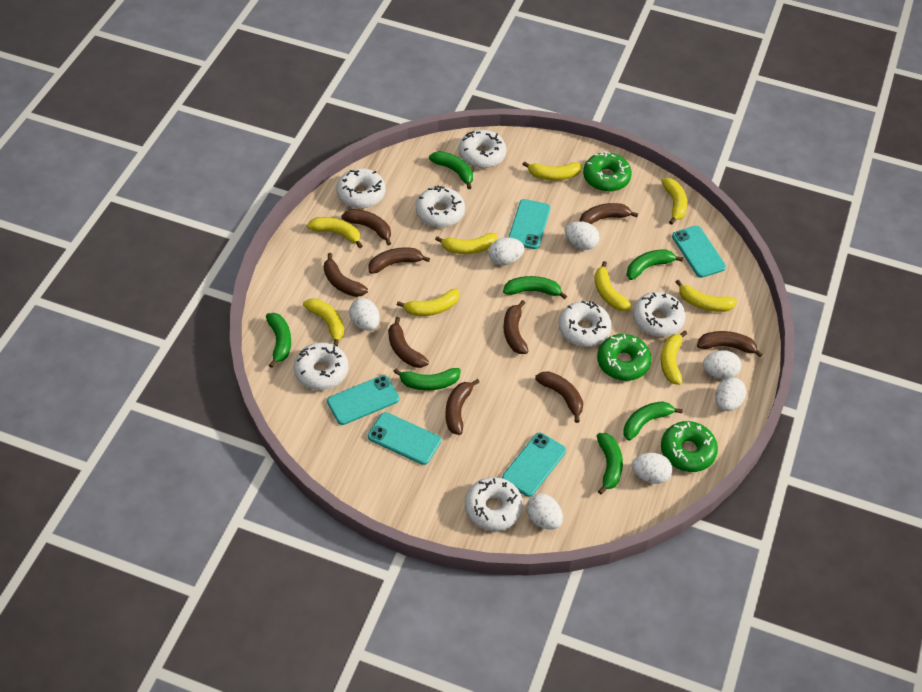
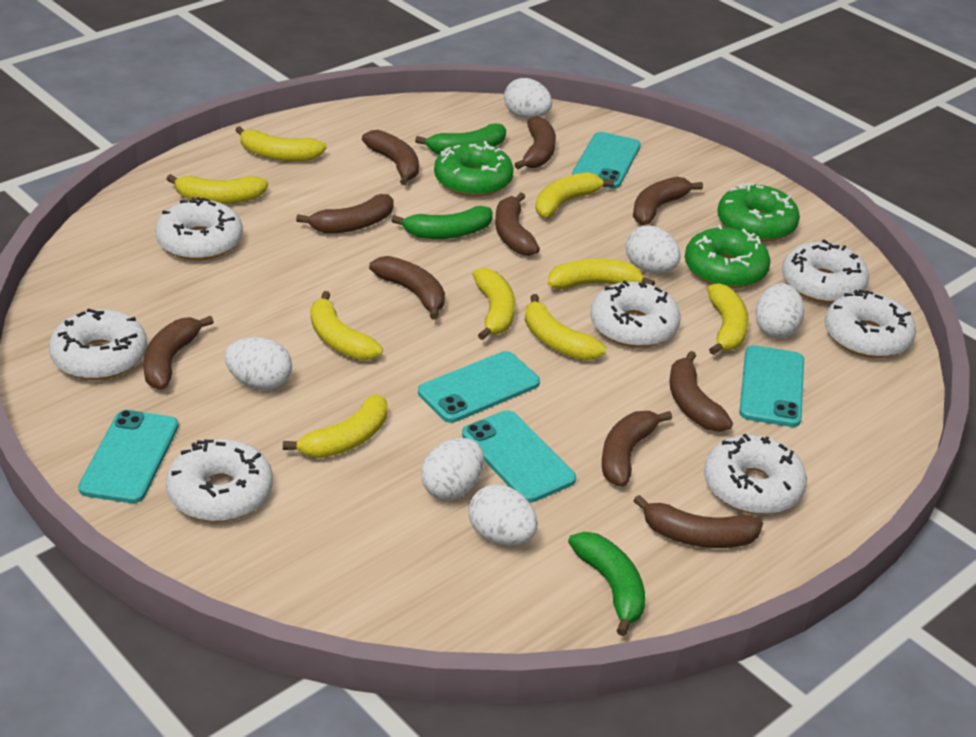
brown banana: 9 -> 10
green banana: 7 -> 3
white egg: 7 -> 6

